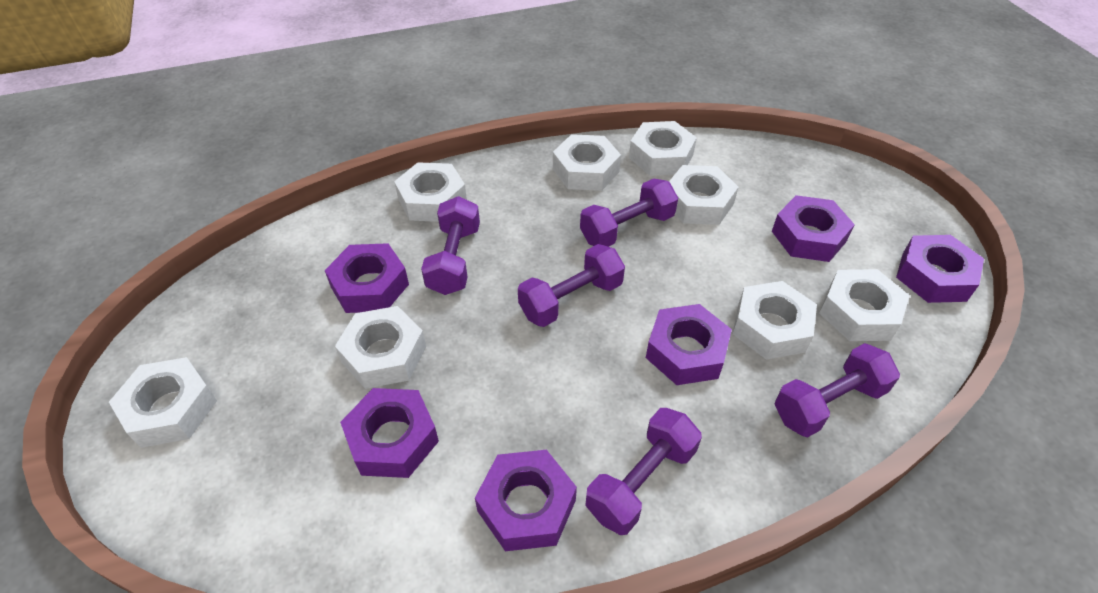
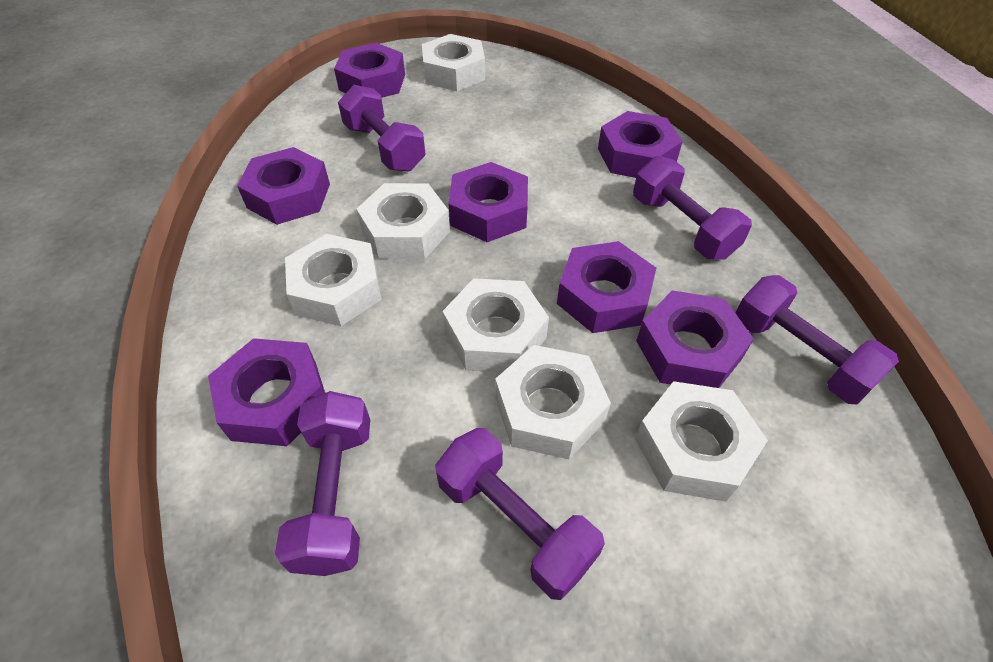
purple nut: 6 -> 7
white nut: 8 -> 6

